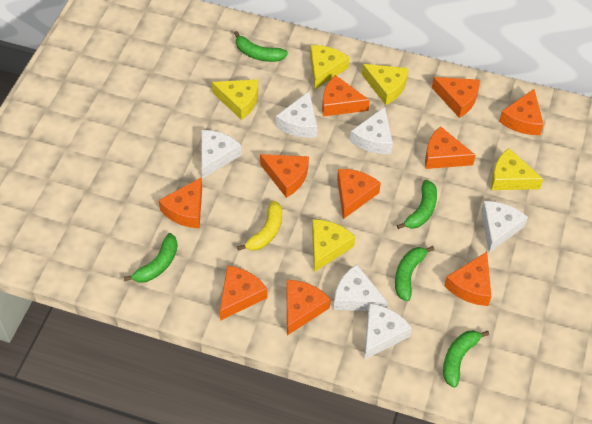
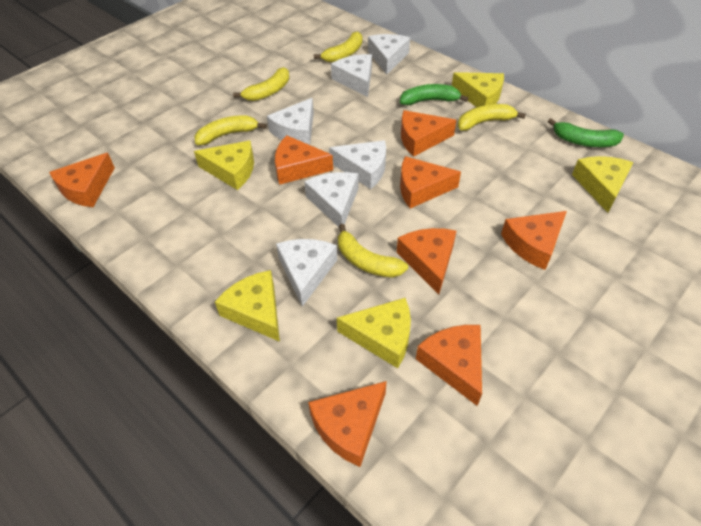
green banana: 5 -> 2
orange cheese: 10 -> 8
yellow banana: 1 -> 5

